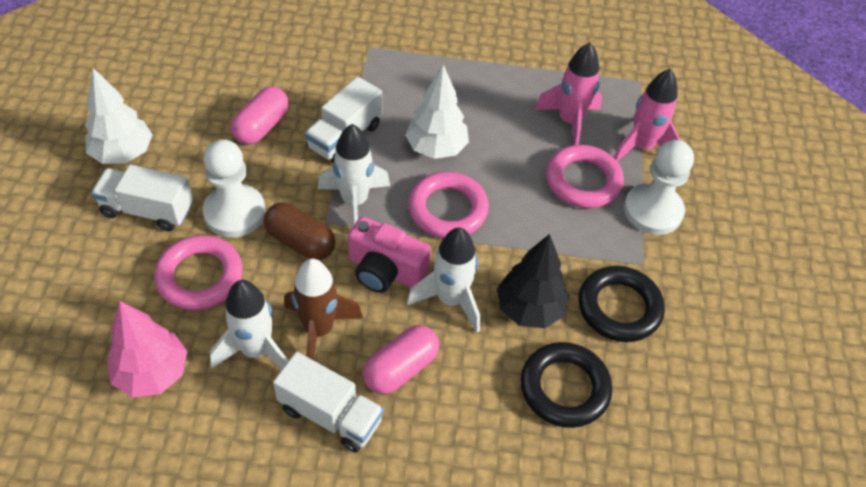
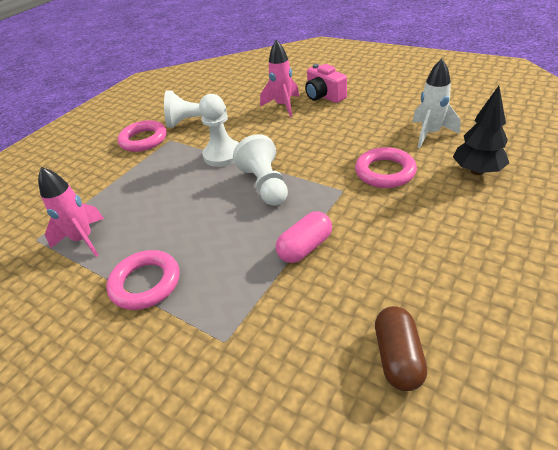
black ring: 2 -> 0
brown rocket: 1 -> 0
pink capsule: 2 -> 1
pink tree: 1 -> 0
white pawn: 2 -> 3
white rocket: 3 -> 1
white tree: 2 -> 0
white truck: 3 -> 0

